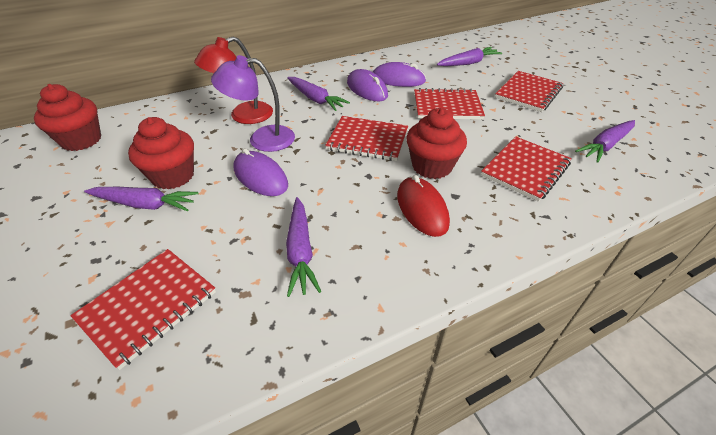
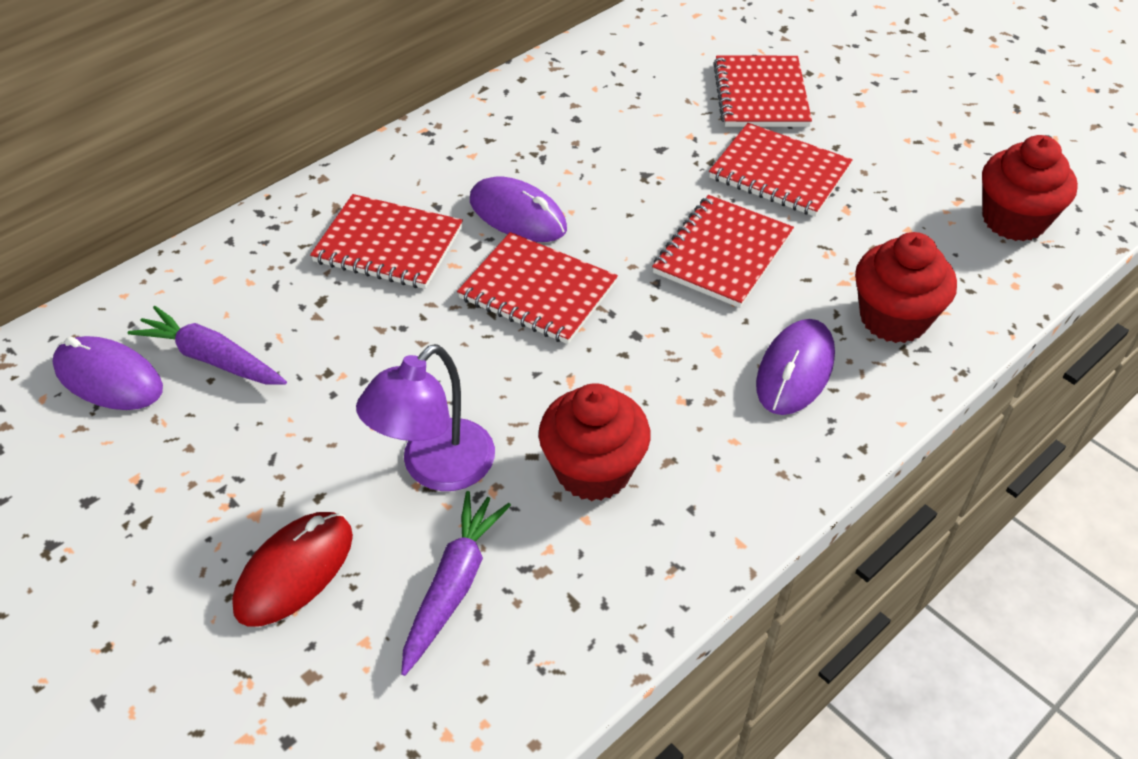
purple carrot: 5 -> 2
red lamp: 1 -> 0

